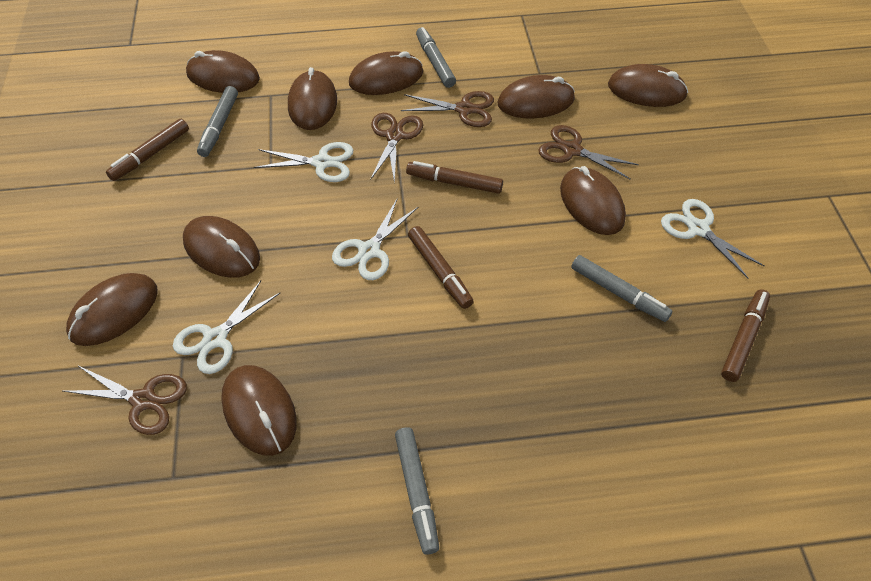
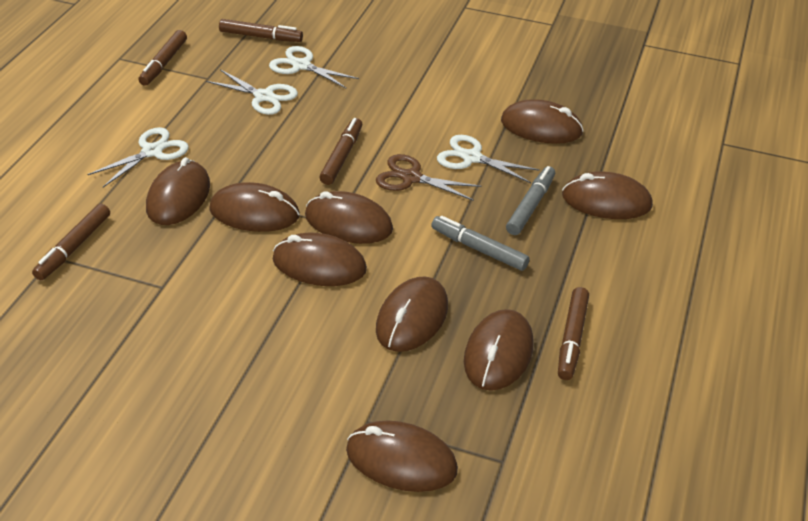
brown marker: 4 -> 5
brown scissors: 4 -> 1
grey marker: 4 -> 2

